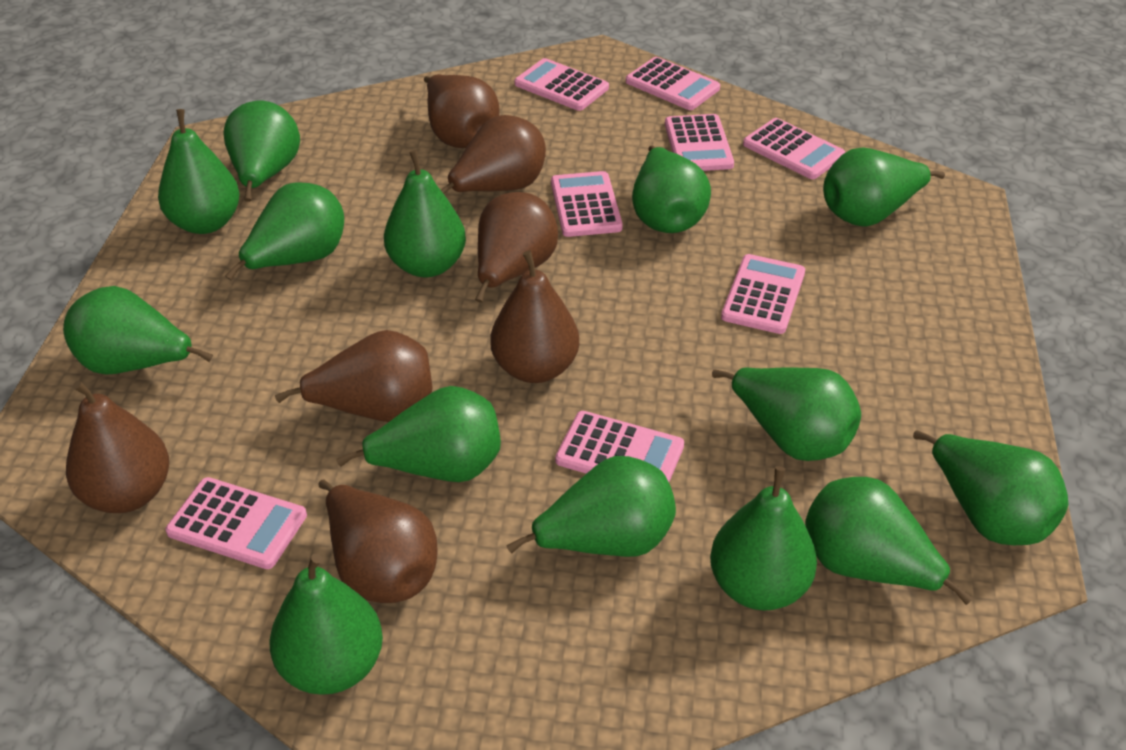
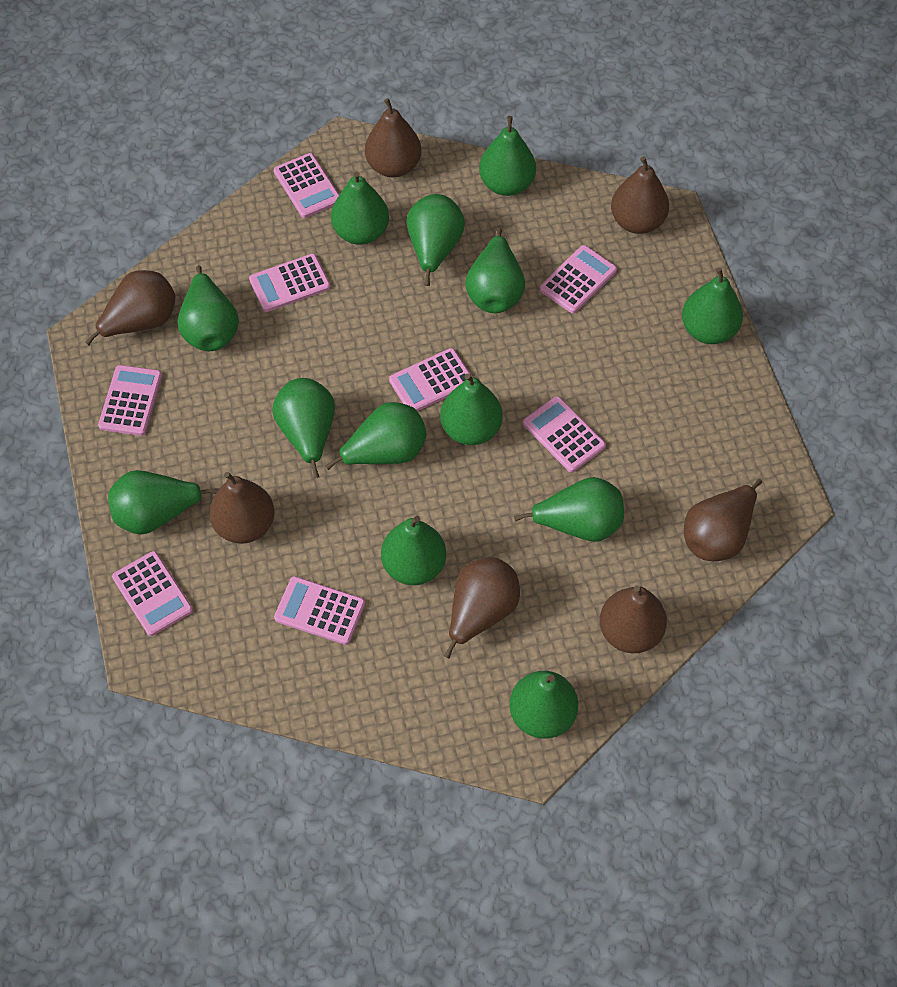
green pear: 14 -> 13

